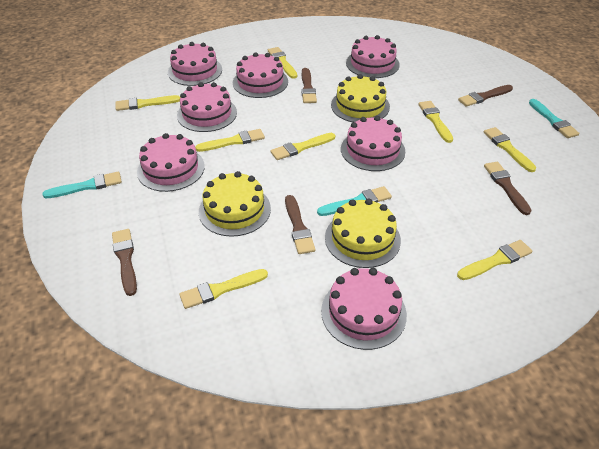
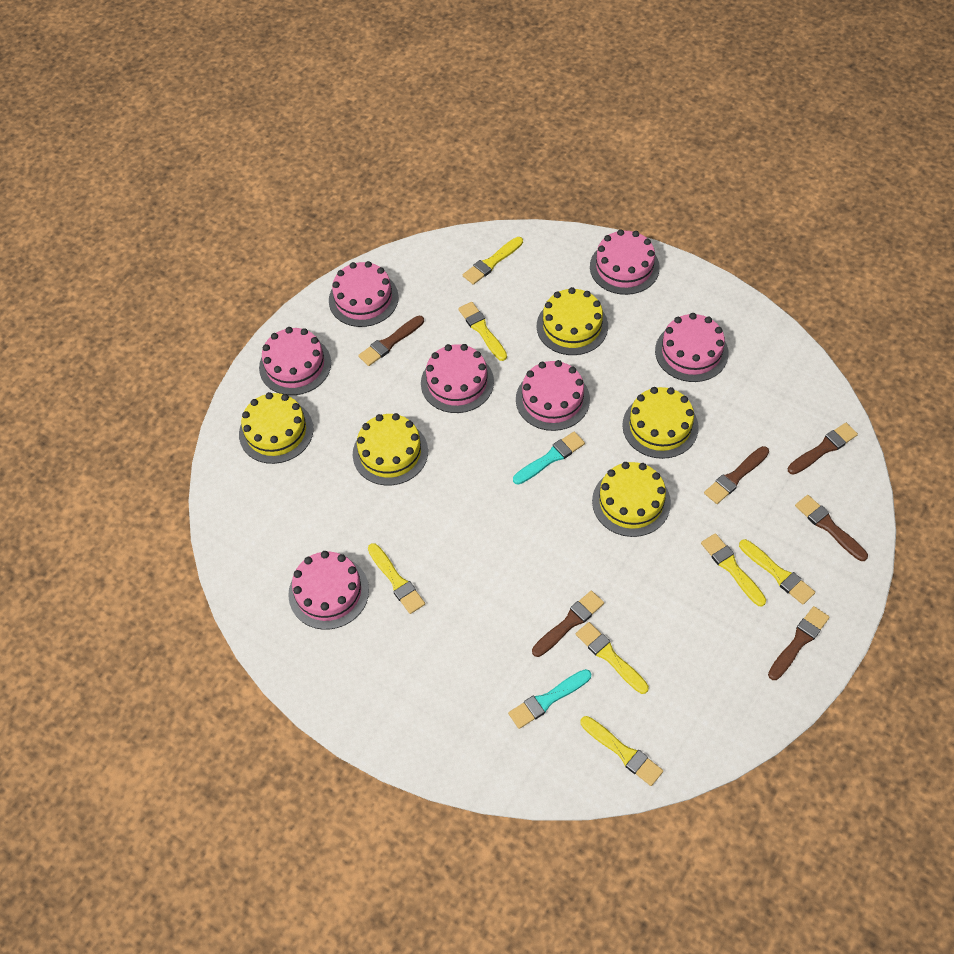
brown brush: 5 -> 6
turquoise brush: 3 -> 2
yellow brush: 8 -> 7
yellow cake: 3 -> 5

